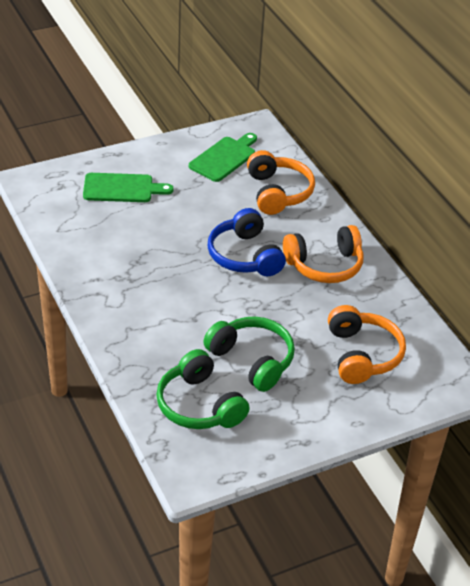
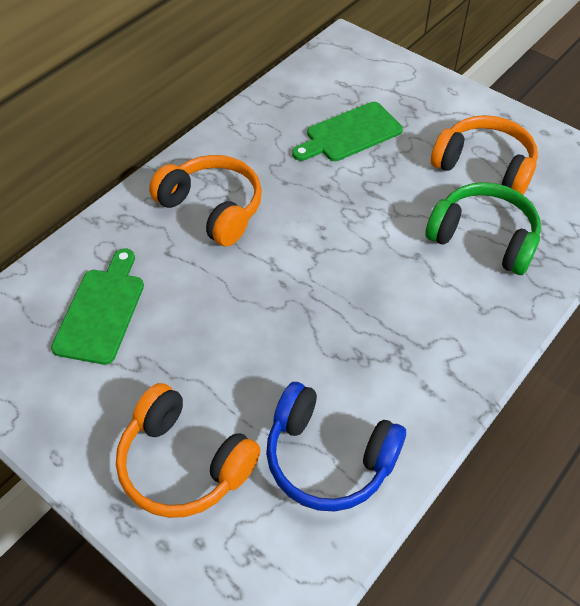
green headphones: 2 -> 1

